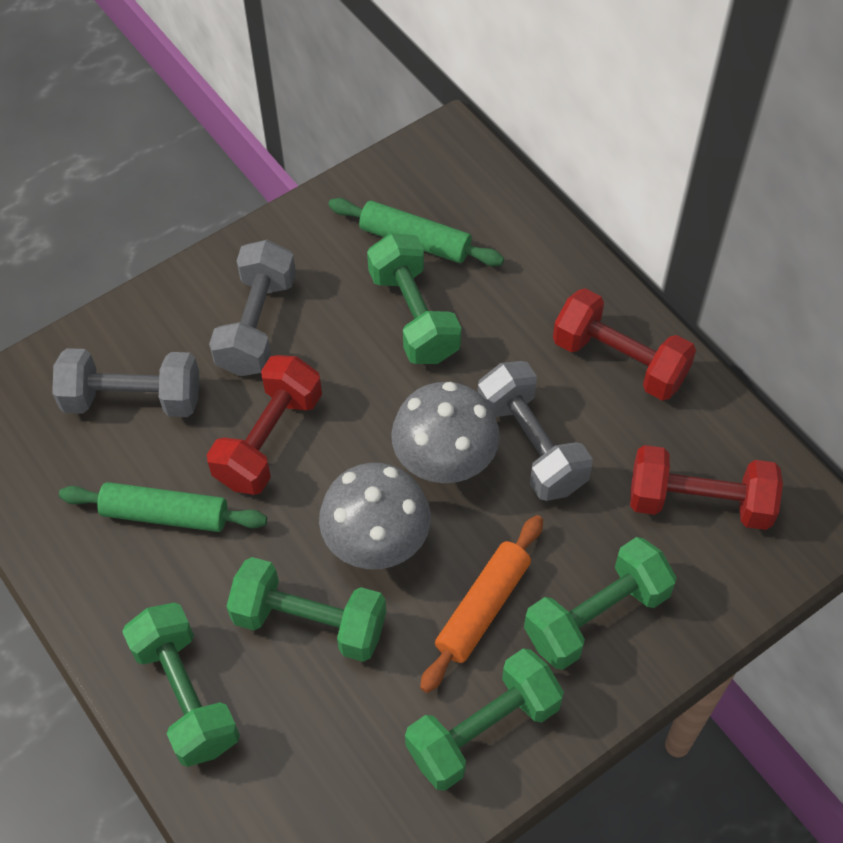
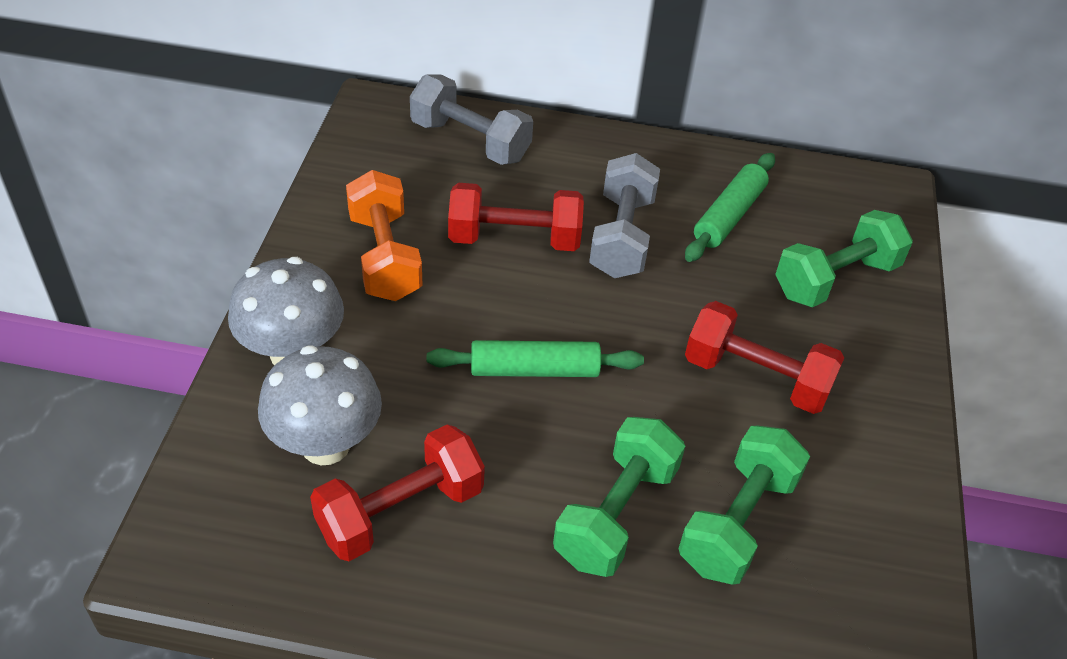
green dumbbell: 5 -> 3
grey dumbbell: 3 -> 2
orange dumbbell: 0 -> 1
orange rolling pin: 1 -> 0

